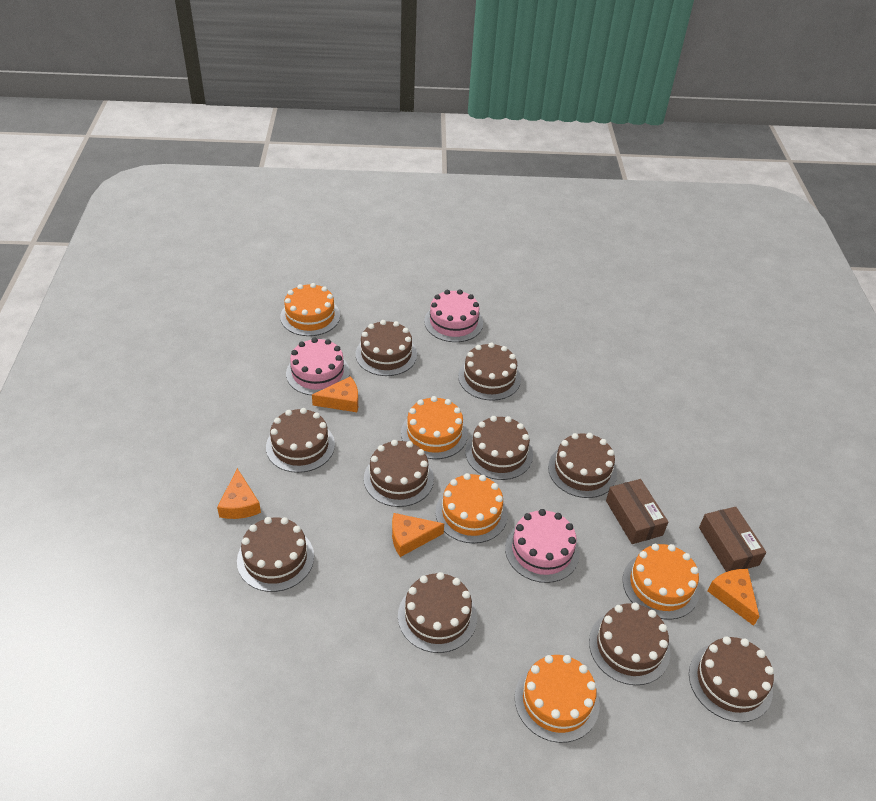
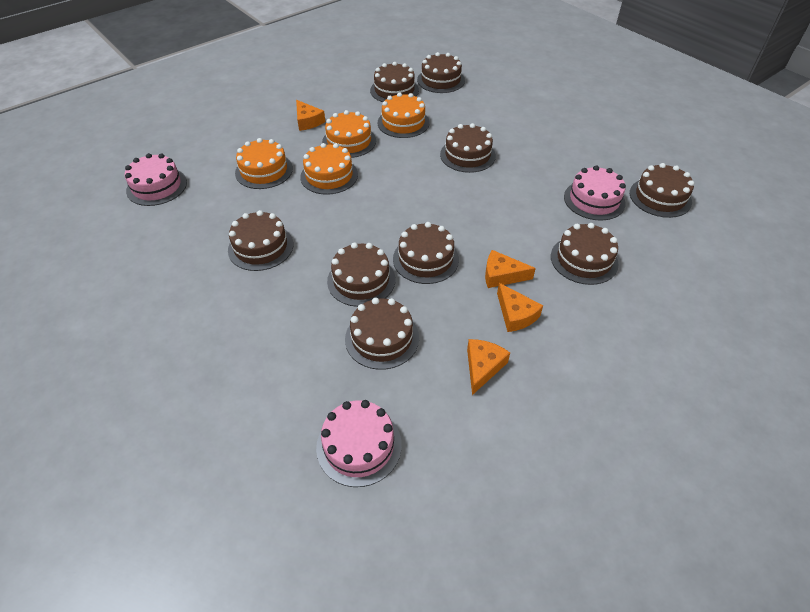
brown box: 2 -> 0
brown cake: 10 -> 9
orange cake: 5 -> 4

